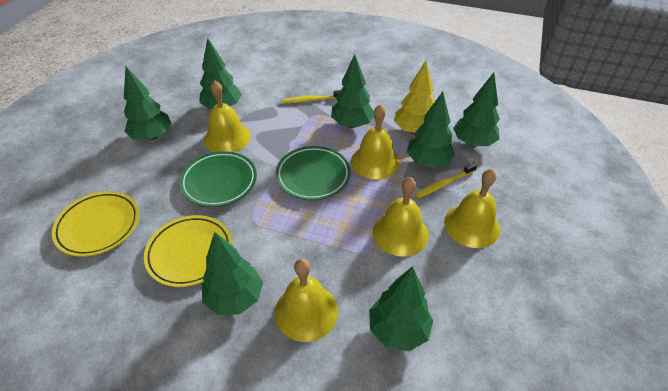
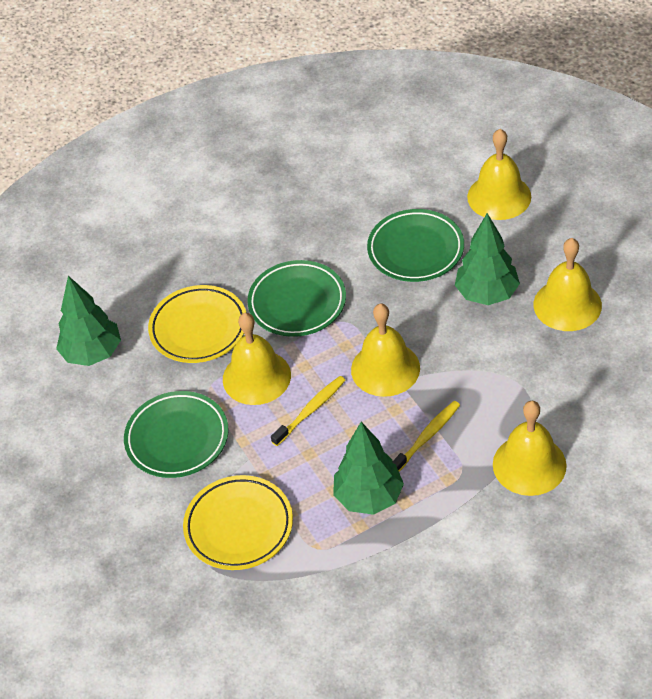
green plate: 2 -> 3
green tree: 7 -> 3
yellow tree: 1 -> 0

